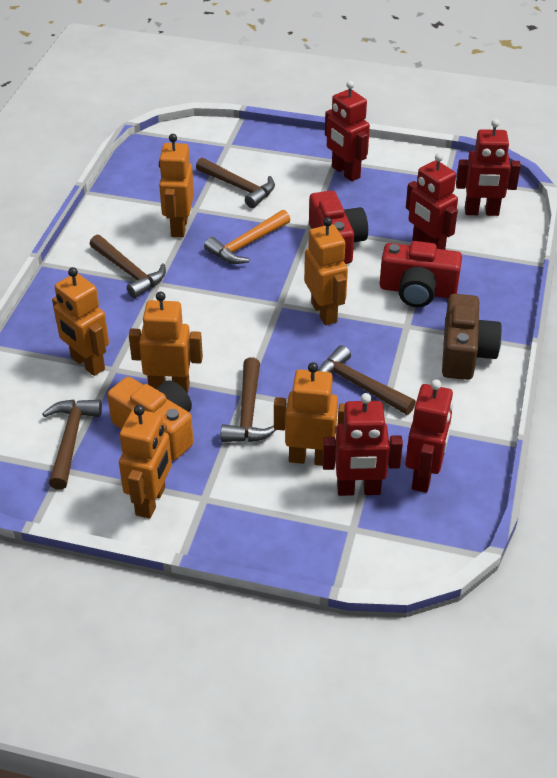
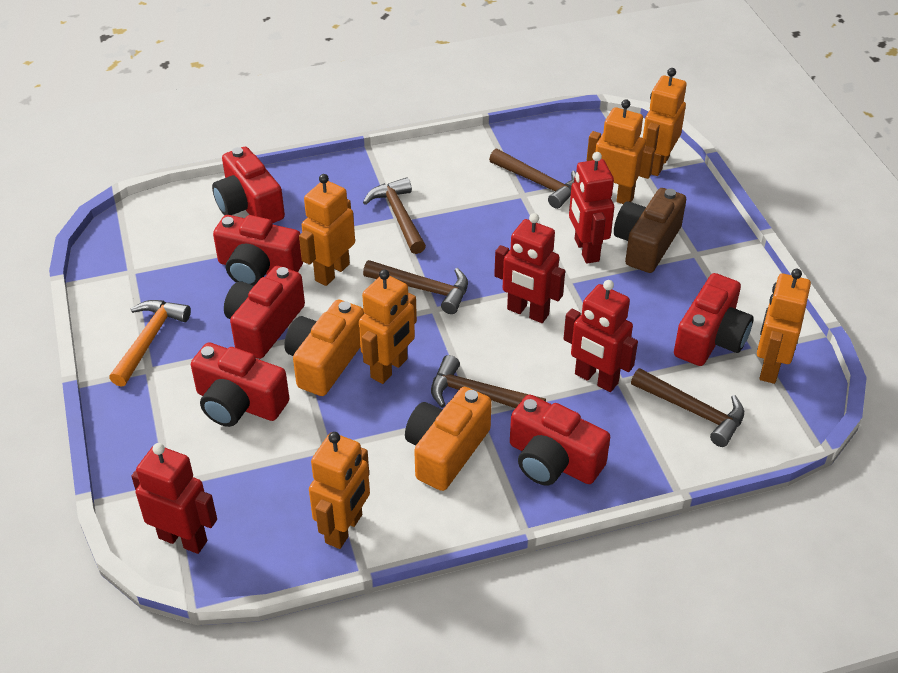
orange camera: 1 -> 2
red camera: 2 -> 6
red robot: 5 -> 4

